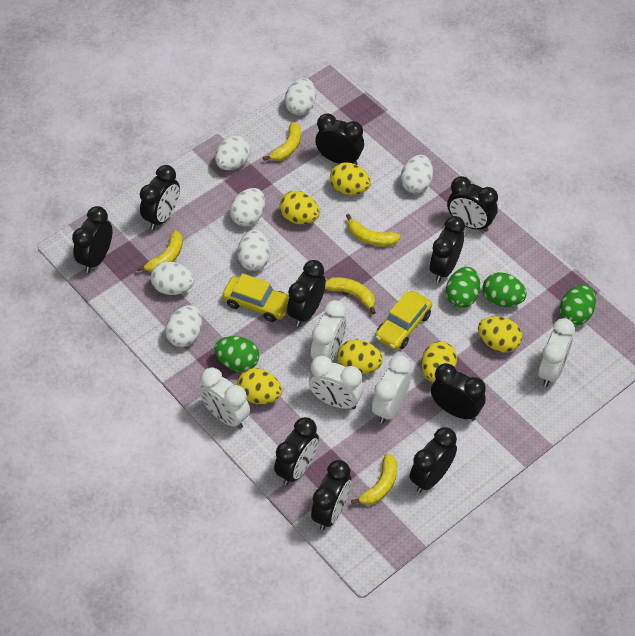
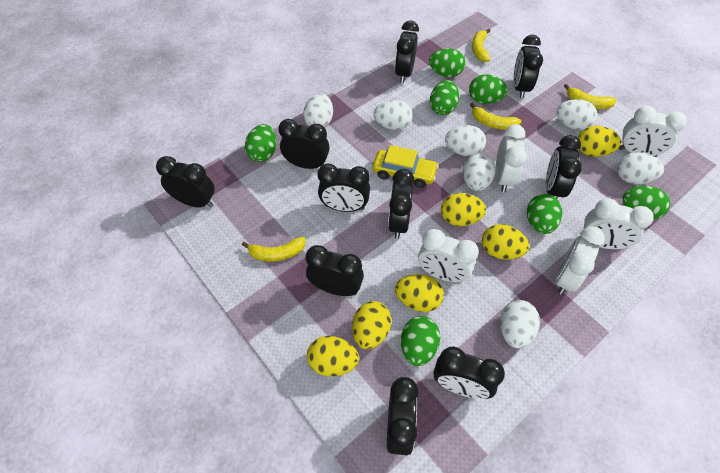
green egg: 4 -> 7
yellow banana: 5 -> 4
yellow car: 2 -> 1

